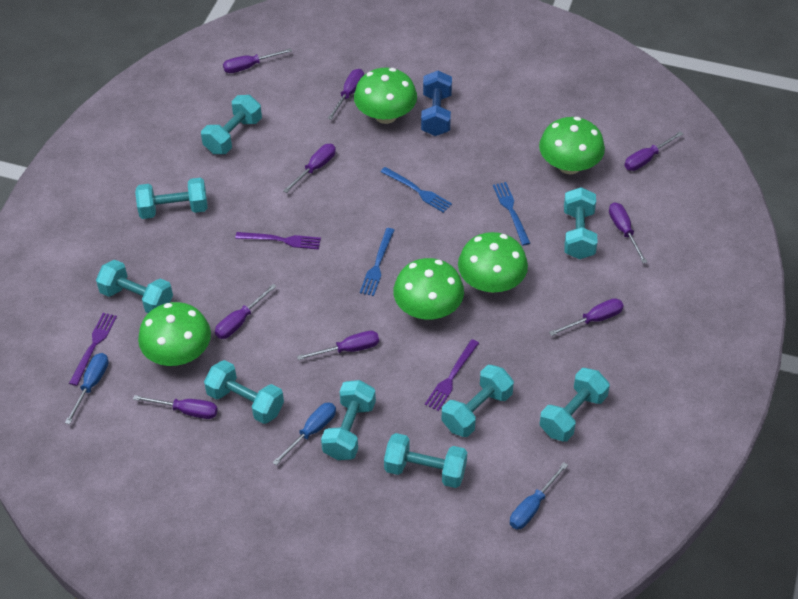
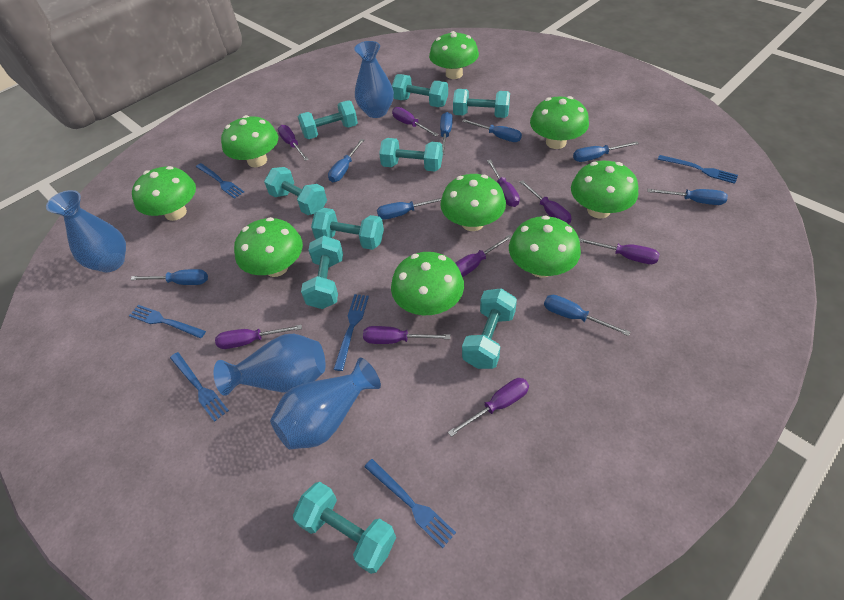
blue dumbbell: 1 -> 0
blue fork: 3 -> 6
blue screwdriver: 3 -> 8
blue vase: 0 -> 4
green mushroom: 5 -> 9
purple fork: 3 -> 0

